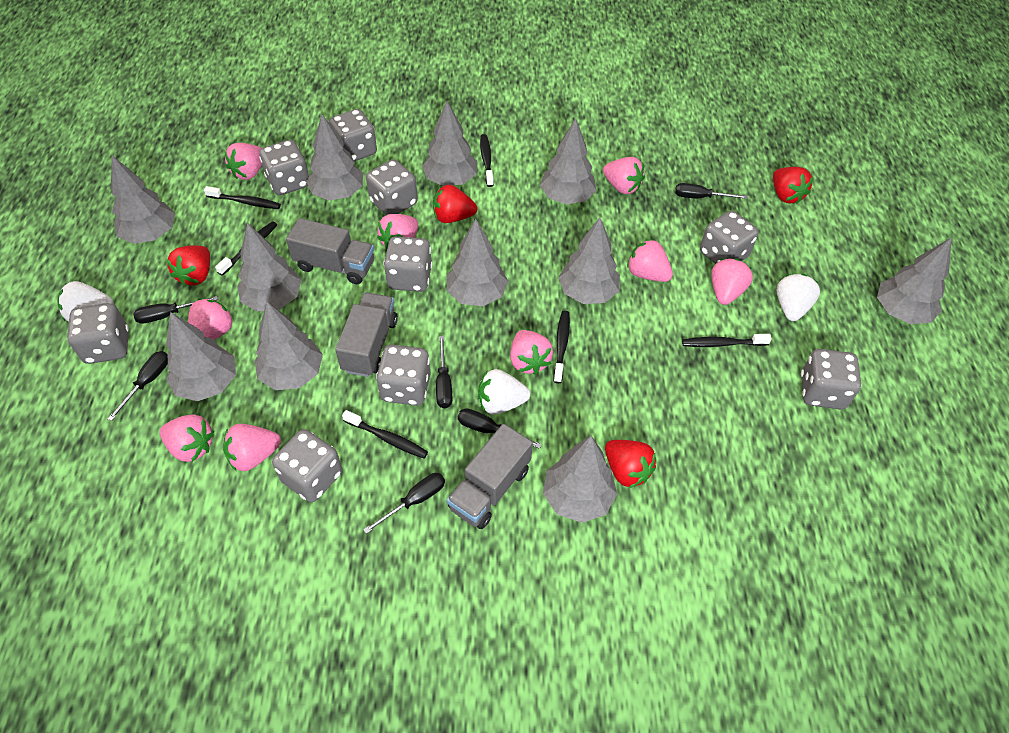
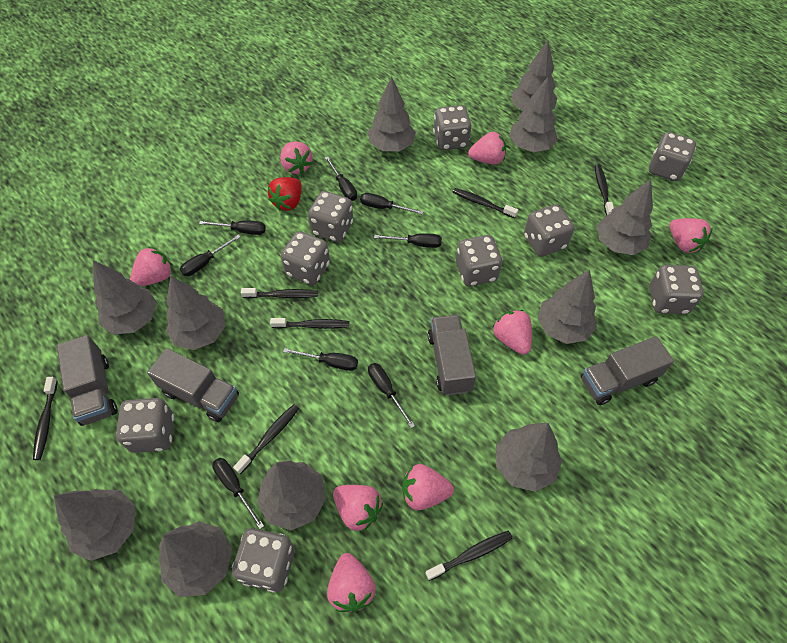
black screwdriver: 6 -> 8
black toothbrush: 6 -> 7
grey truck: 3 -> 4
pink strawberry: 9 -> 8
red strawberry: 4 -> 1
white strawberry: 3 -> 0

